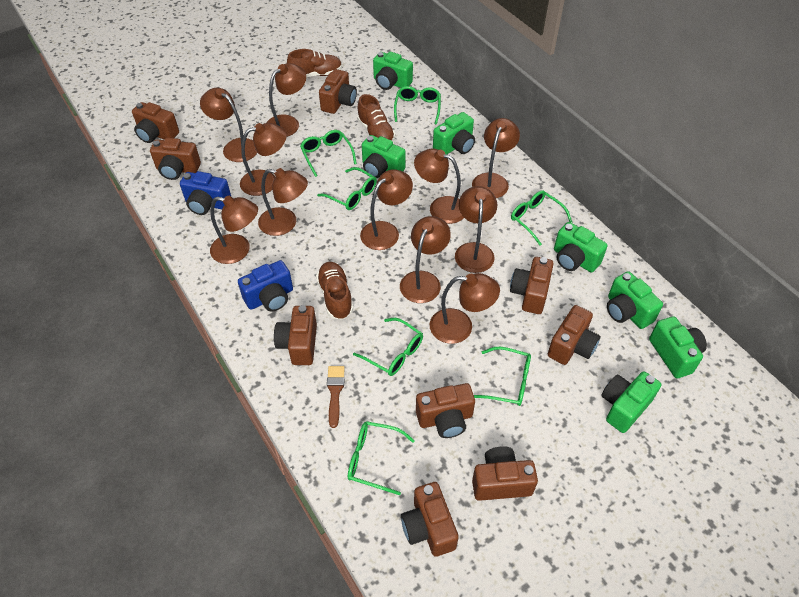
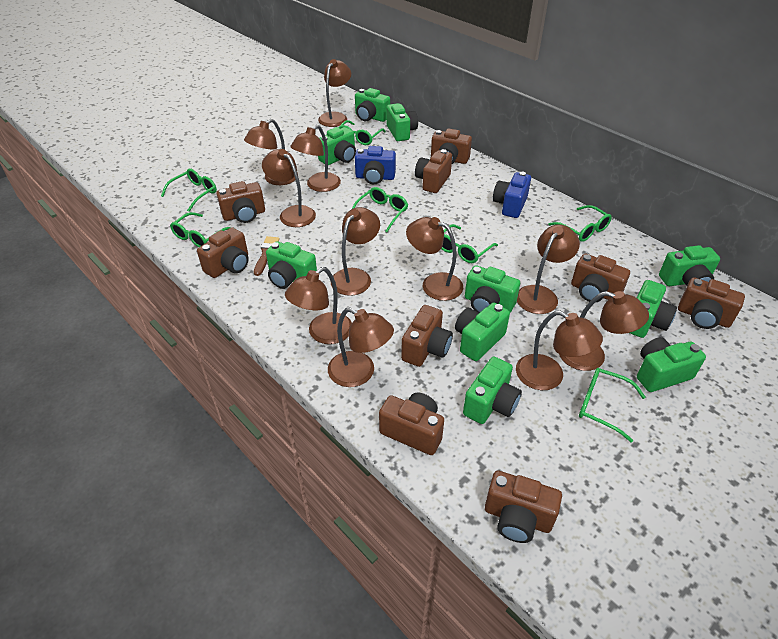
brown shoe: 3 -> 0
green camera: 7 -> 10

